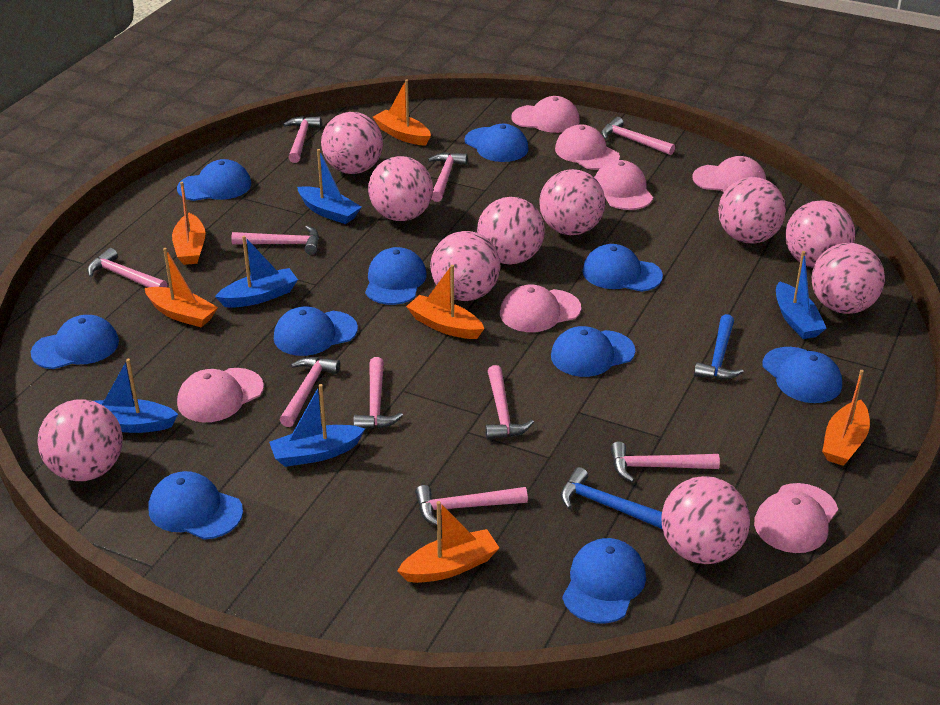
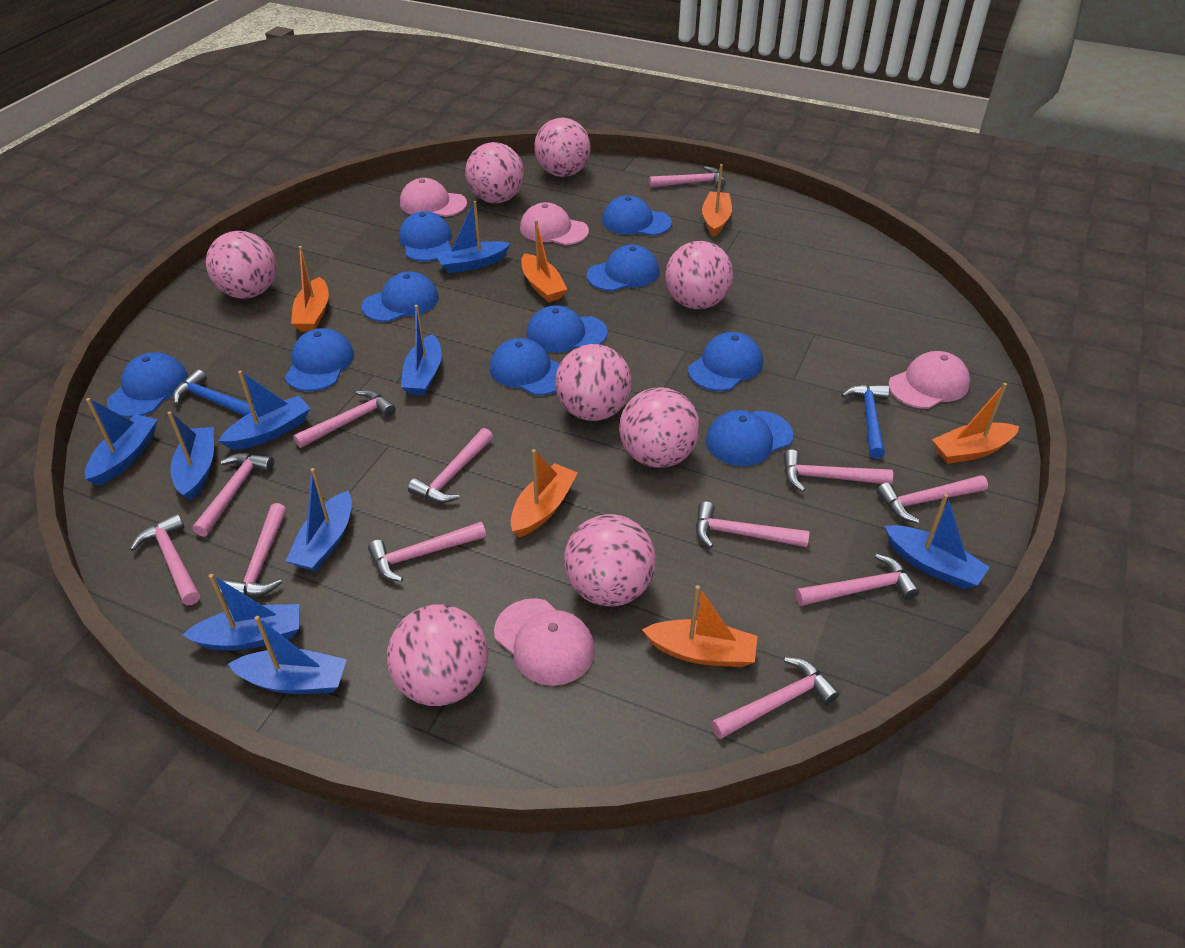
blue boat: 5 -> 9
pink ball: 10 -> 8
pink cap: 7 -> 4
pink hammer: 10 -> 12

